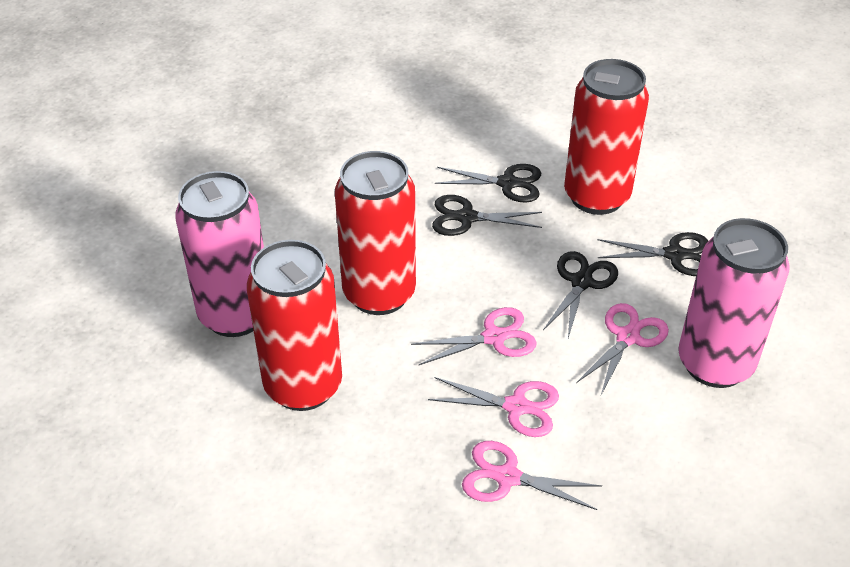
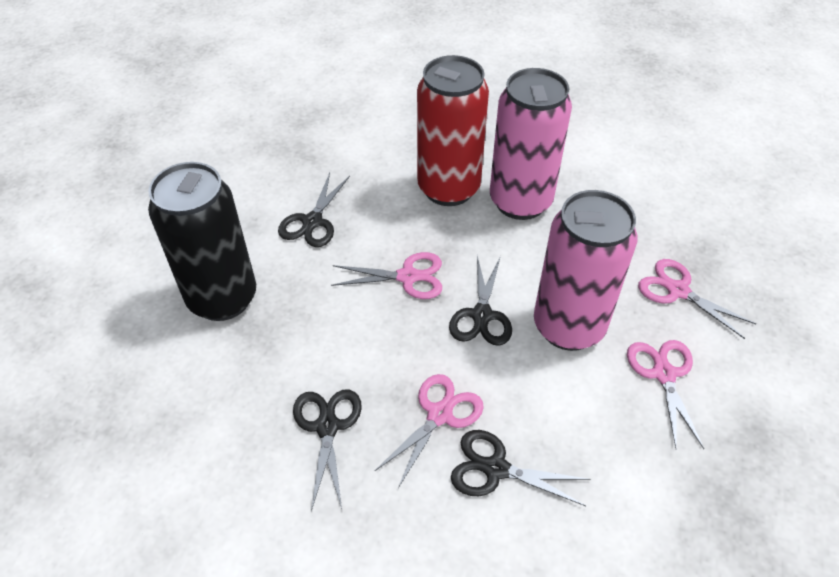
black can: 0 -> 1
red can: 3 -> 1

